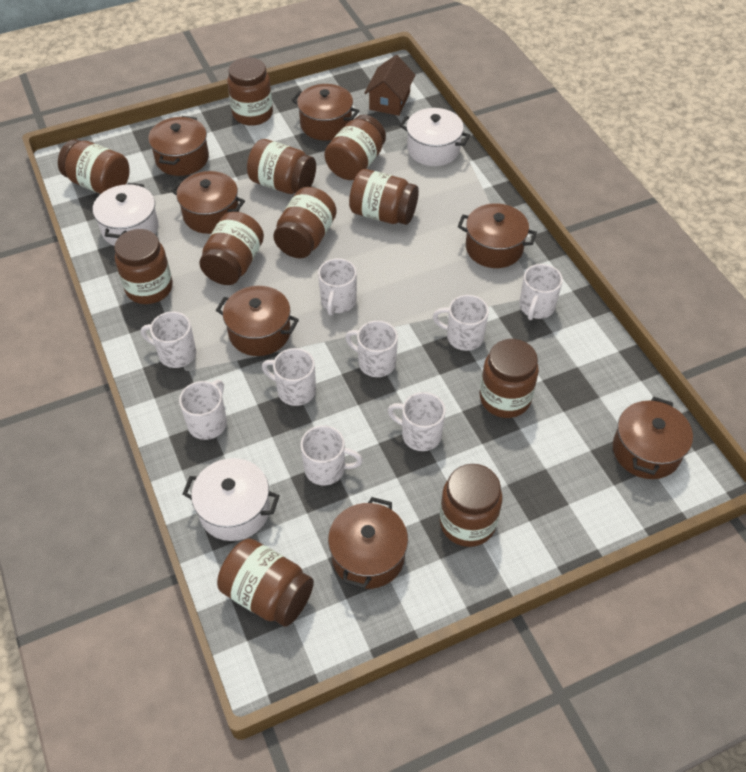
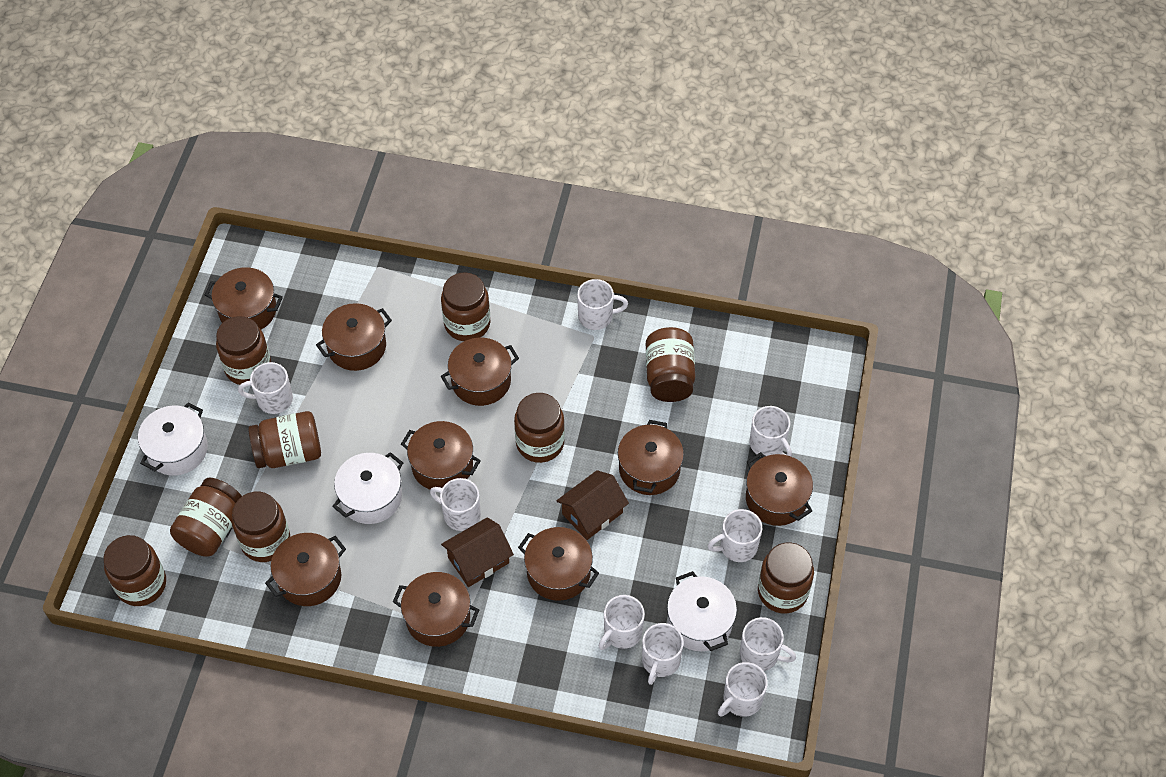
brown house: 1 -> 2
brown jar: 11 -> 9
brown pot: 7 -> 9

